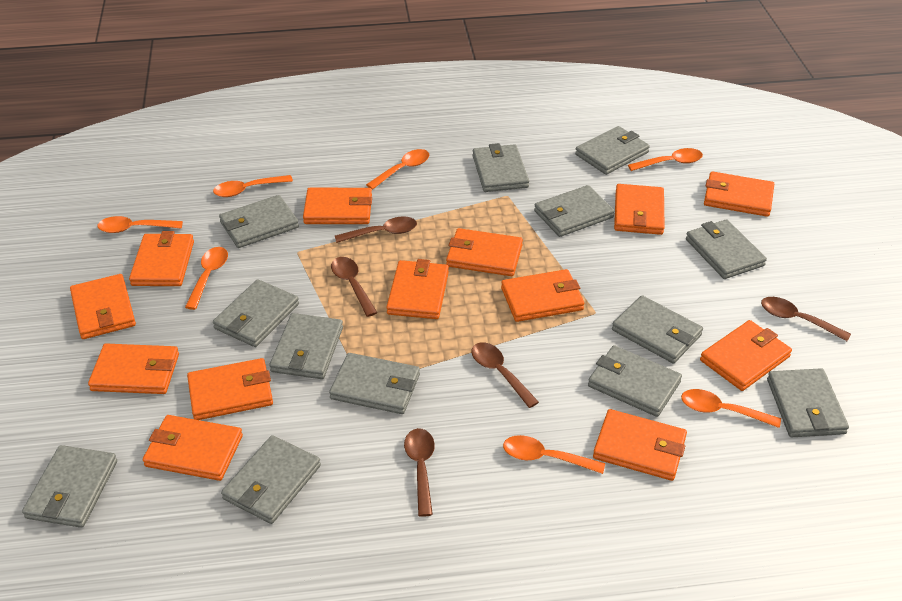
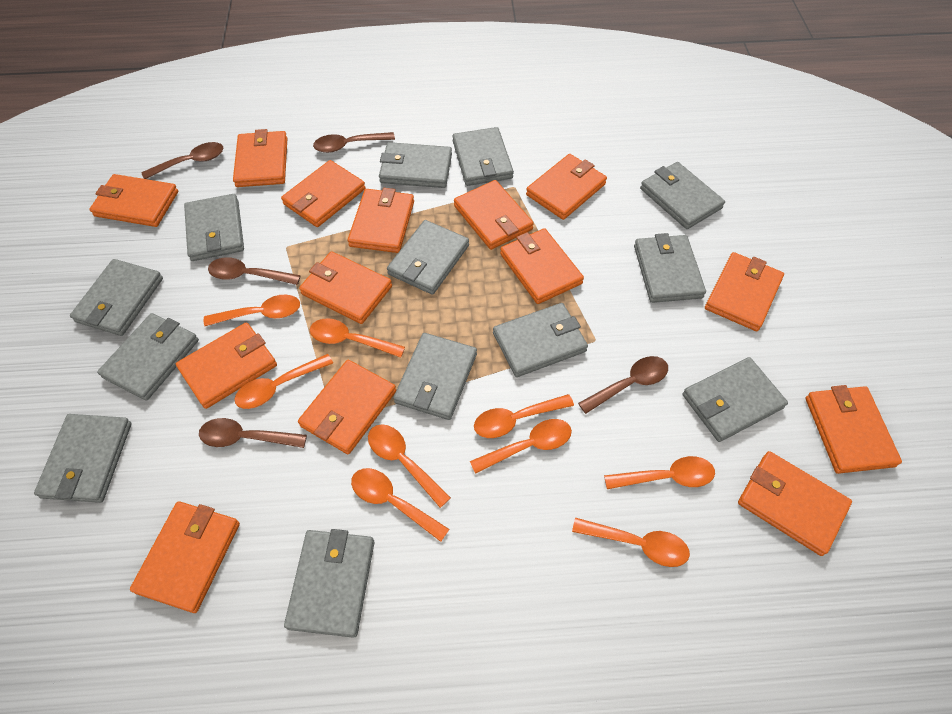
orange spoon: 7 -> 9
orange wallet: 13 -> 14

